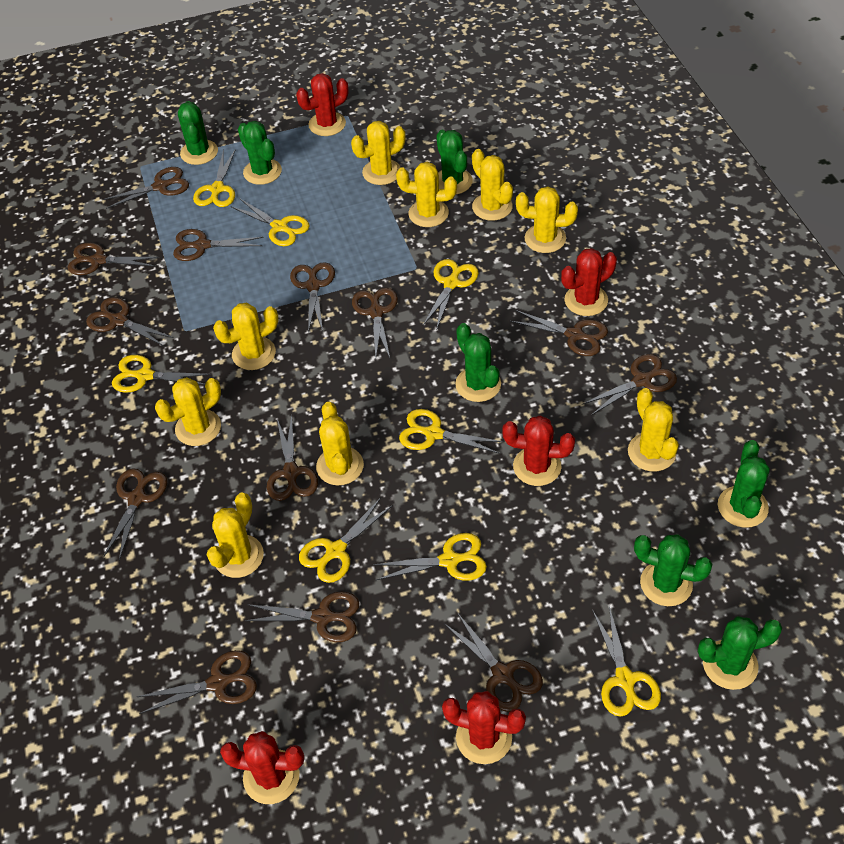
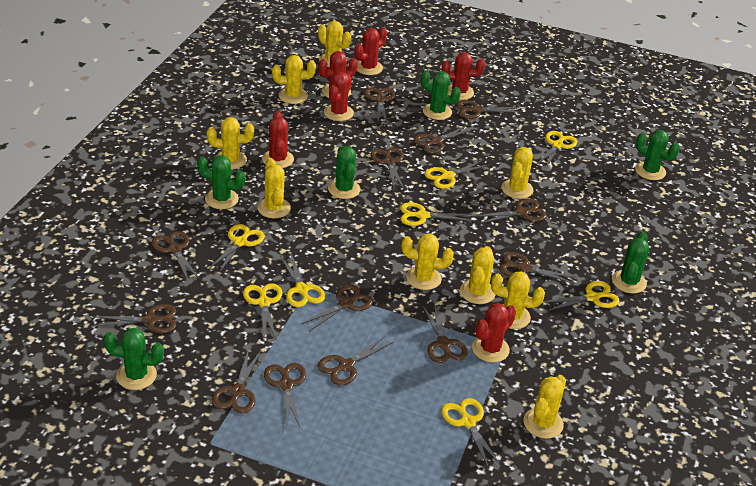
green cactus: 7 -> 6
red cactus: 5 -> 6

